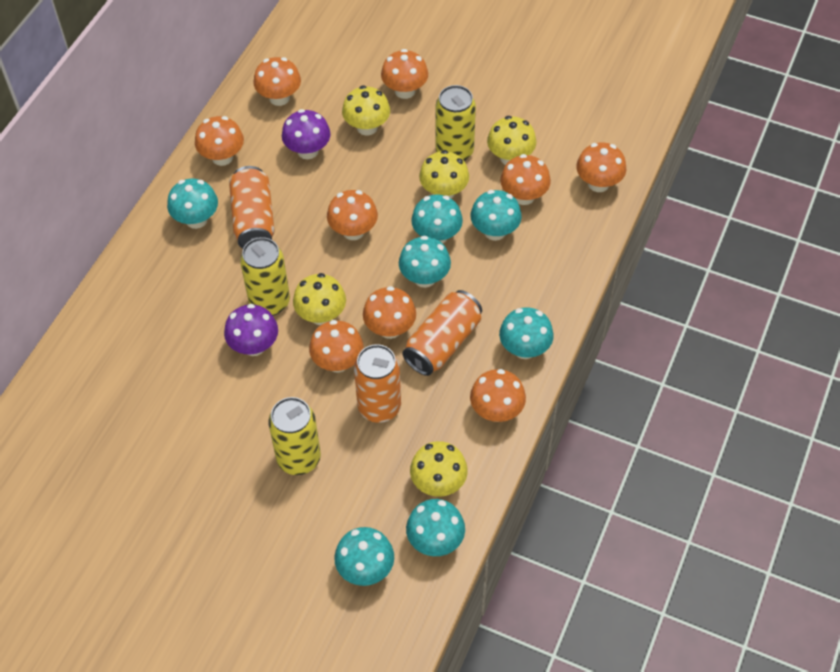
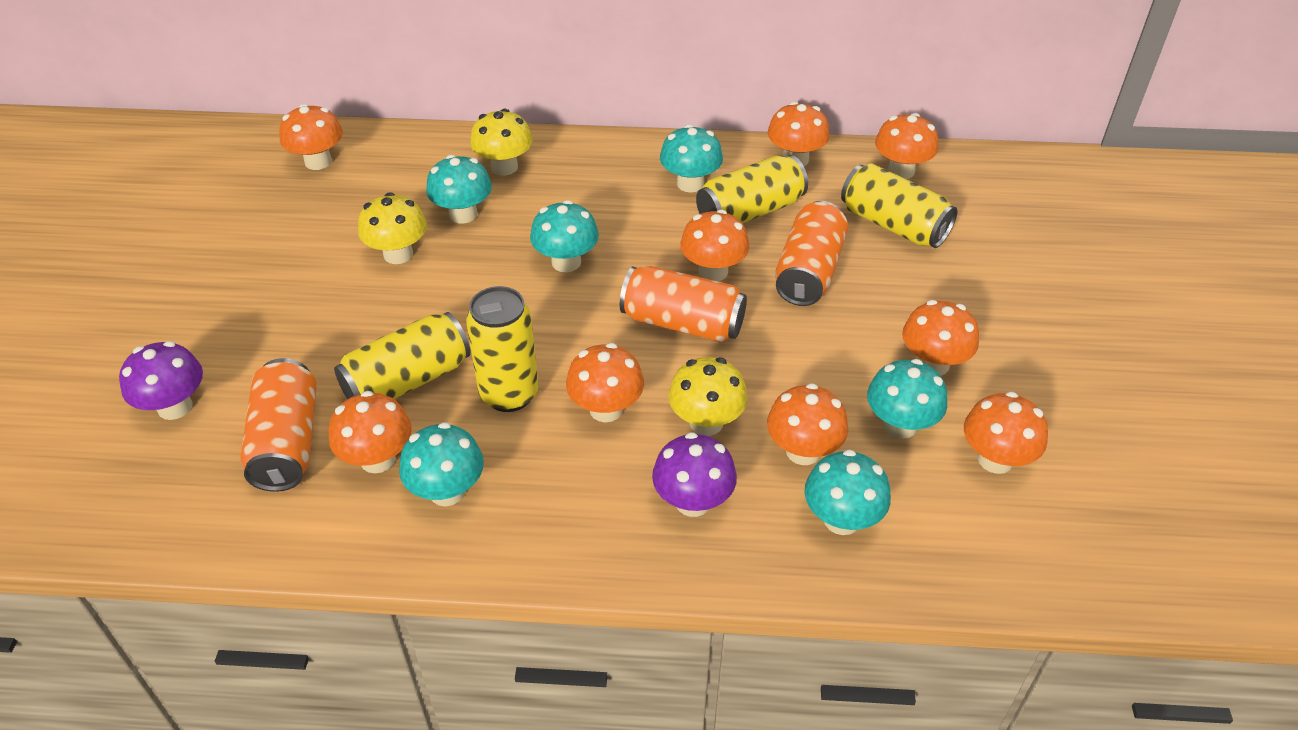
turquoise mushroom: 7 -> 6
yellow can: 3 -> 4
yellow mushroom: 5 -> 3

